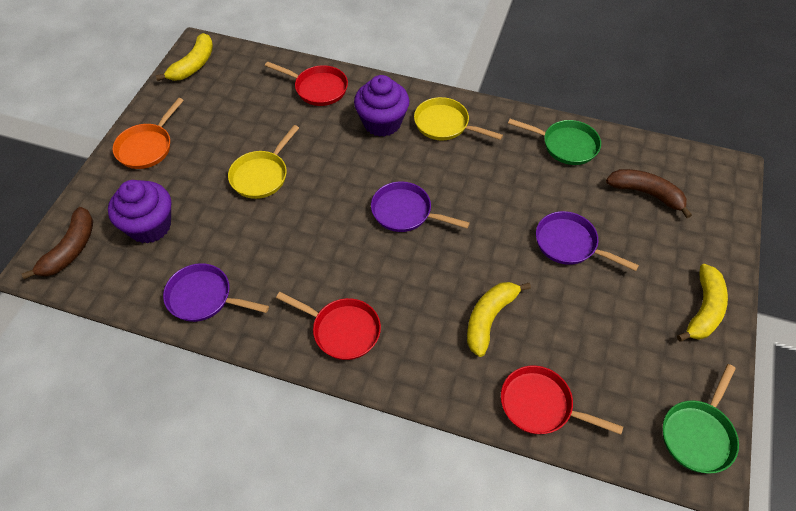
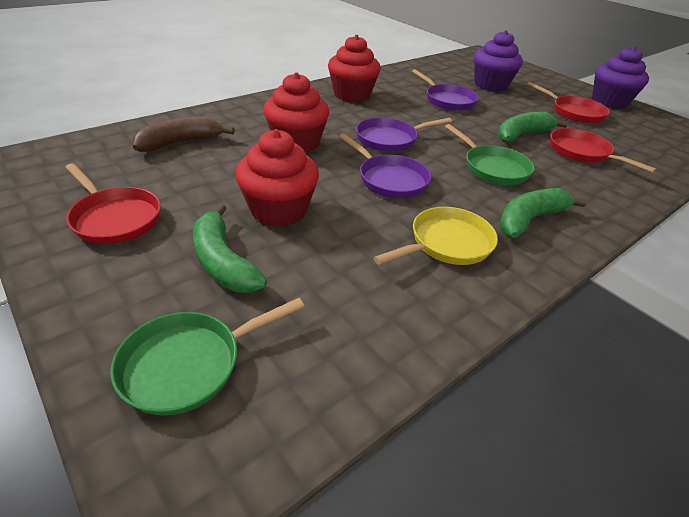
brown banana: 2 -> 1
green banana: 0 -> 3
orange pan: 1 -> 0
red cupcake: 0 -> 3
yellow banana: 3 -> 0
yellow pan: 2 -> 1

